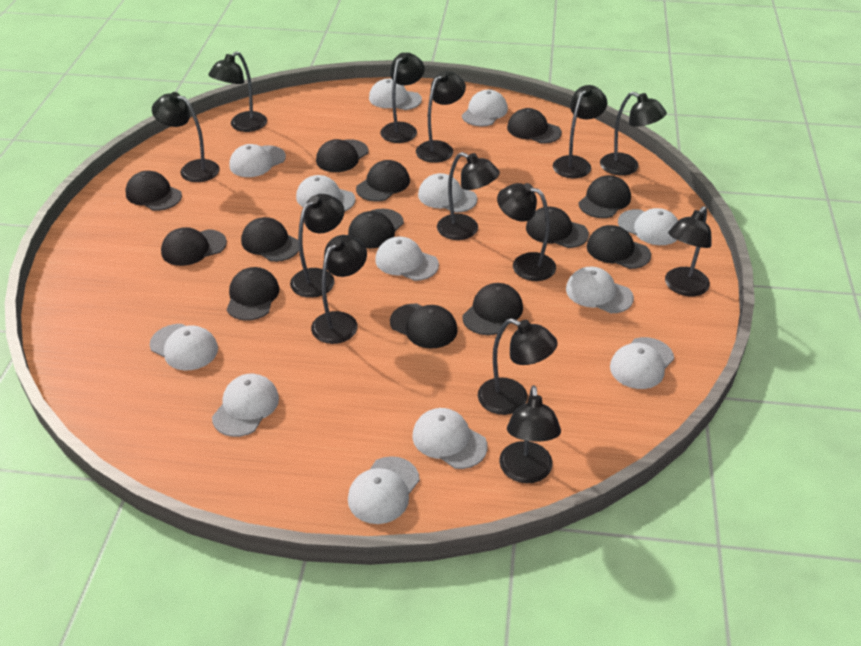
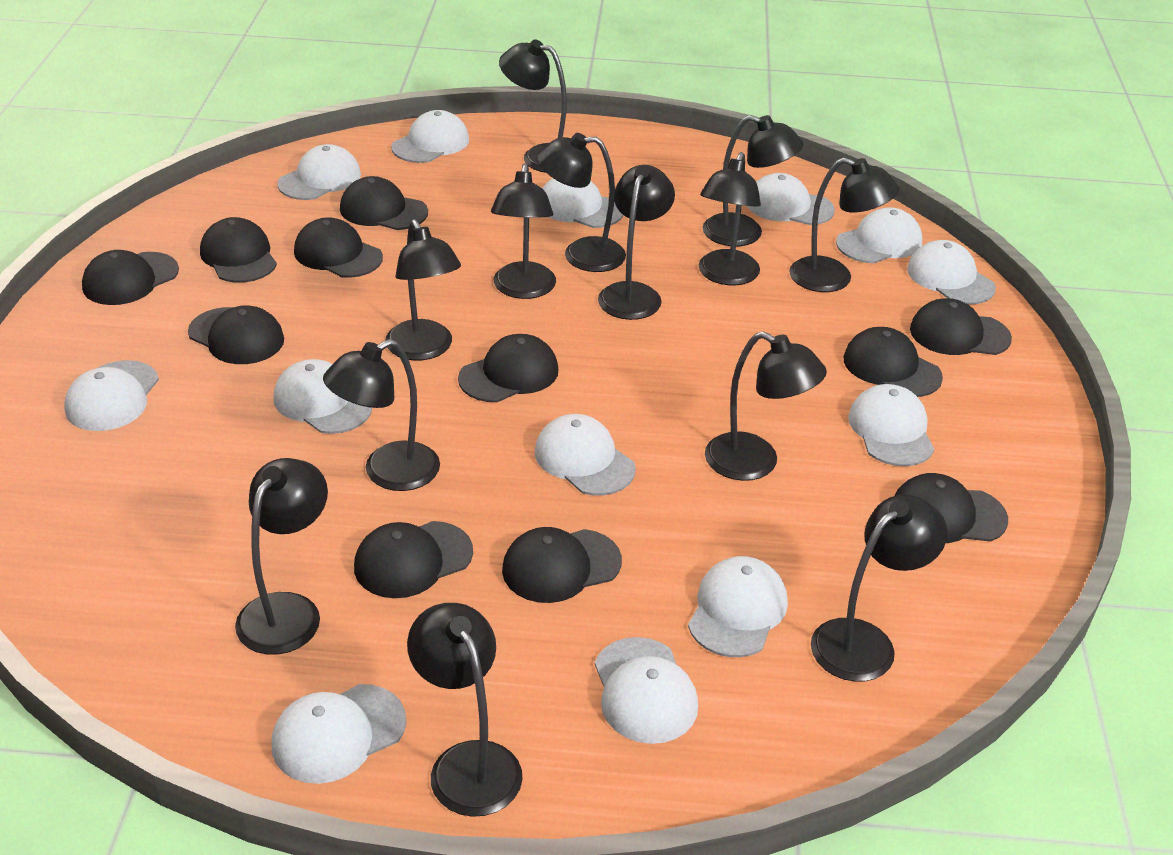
black cap: 13 -> 11

